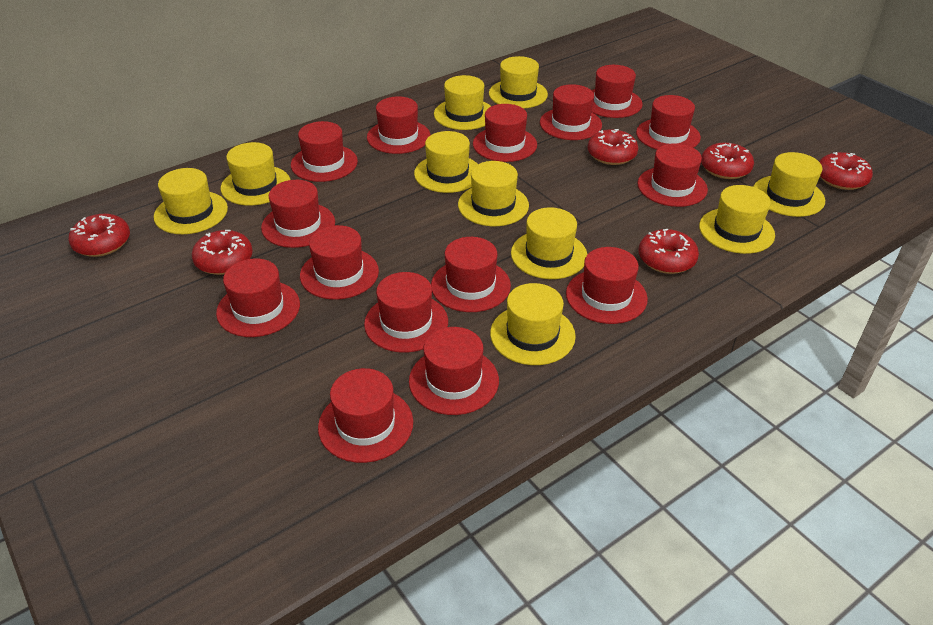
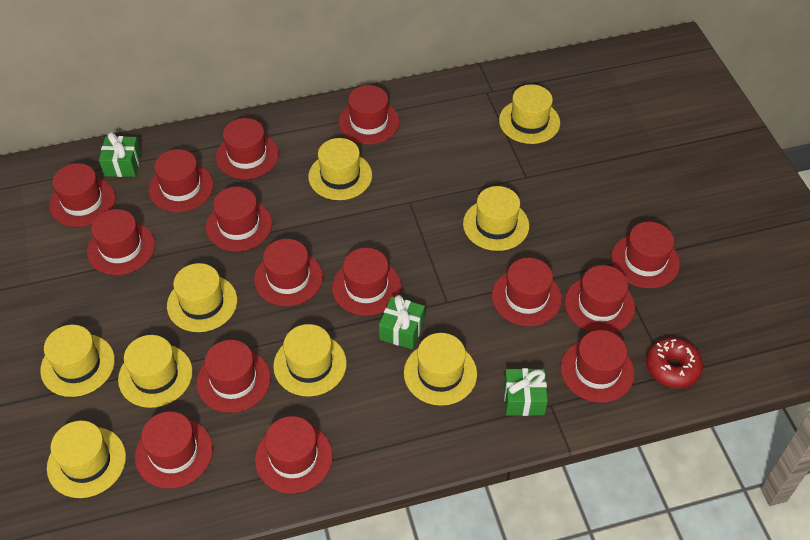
green gift: 0 -> 3
red donut: 6 -> 1
yellow hat: 10 -> 9

